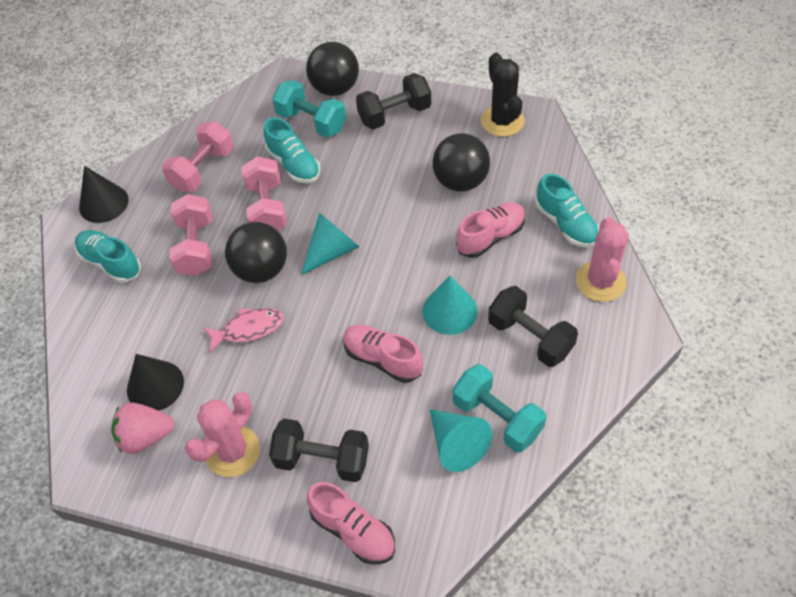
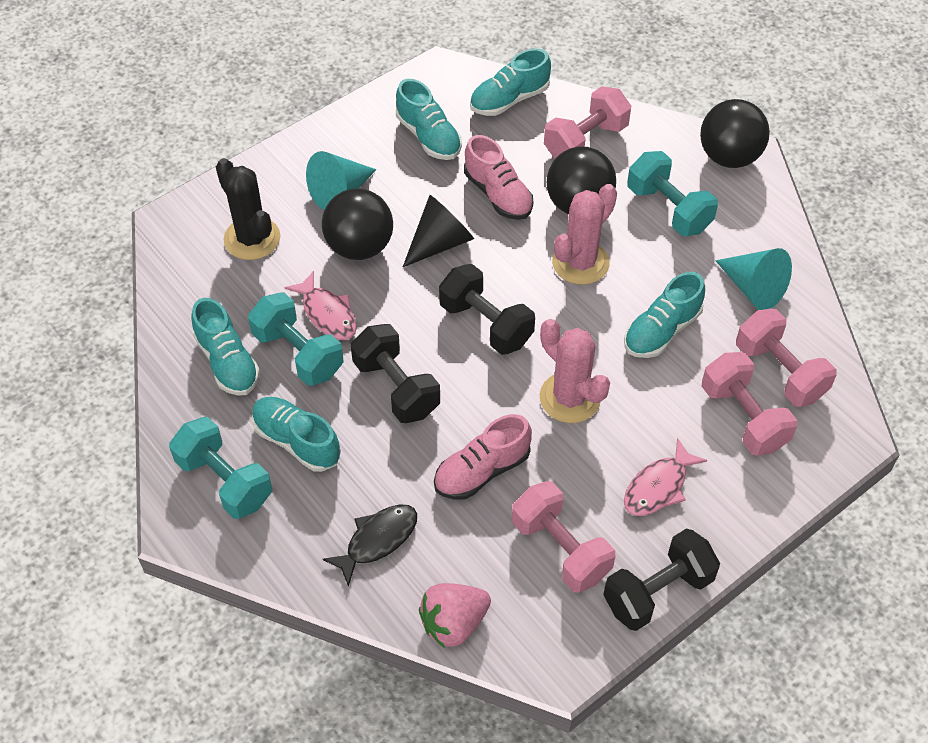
black cone: 2 -> 1
black fish: 0 -> 1
pink dumbbell: 3 -> 4
pink fish: 1 -> 2
pink shoe: 3 -> 2
turquoise cone: 3 -> 2
turquoise dumbbell: 2 -> 3
turquoise shoe: 3 -> 5

